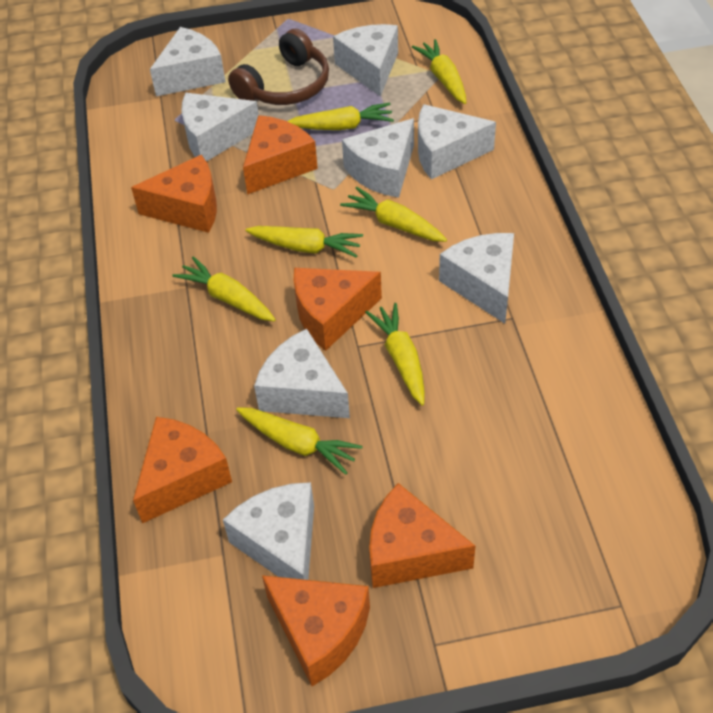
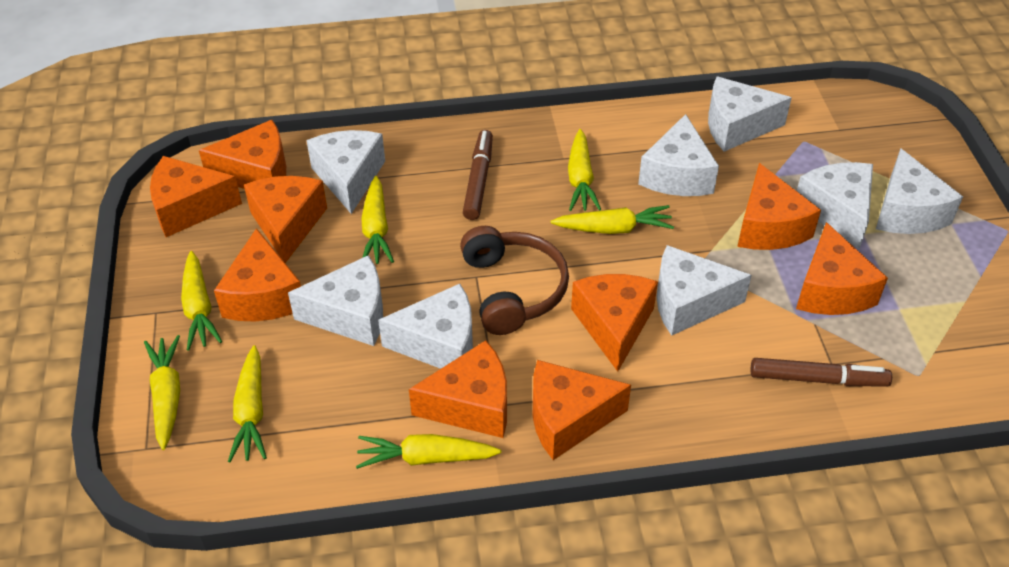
brown marker: 0 -> 2
orange cheese: 6 -> 9

